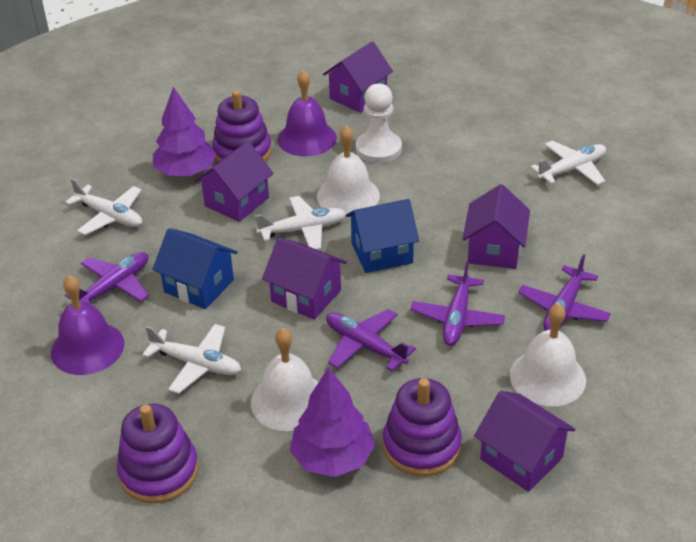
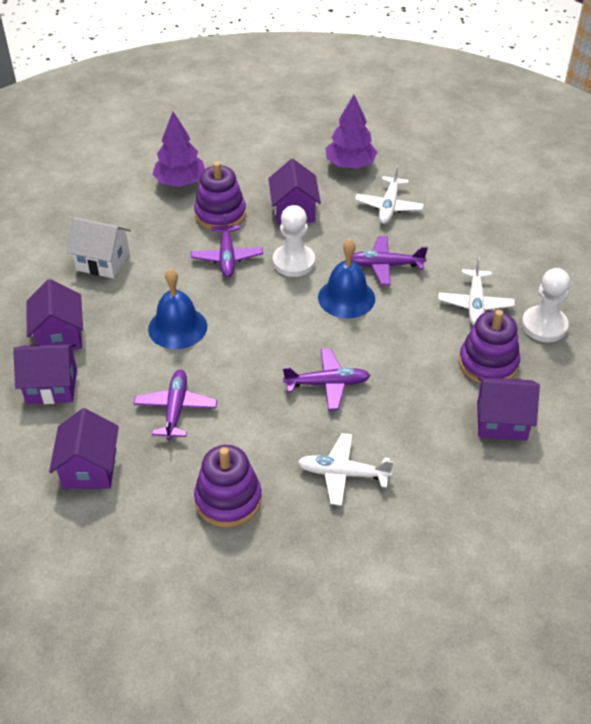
blue bell: 0 -> 2
blue house: 2 -> 0
purple bell: 2 -> 0
white bell: 3 -> 0
white house: 0 -> 1
white pawn: 1 -> 2
white plane: 4 -> 3

